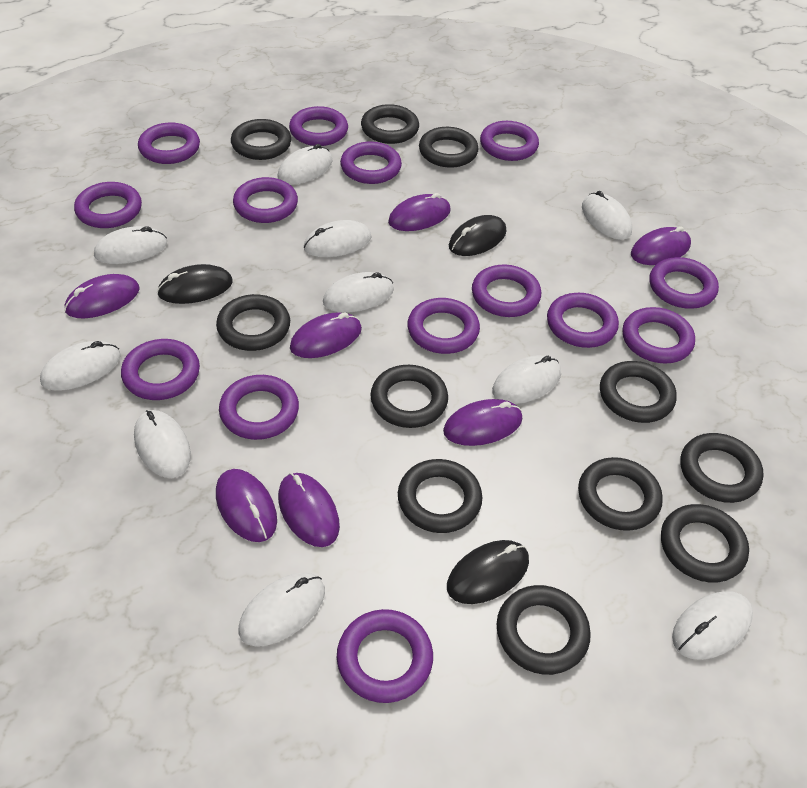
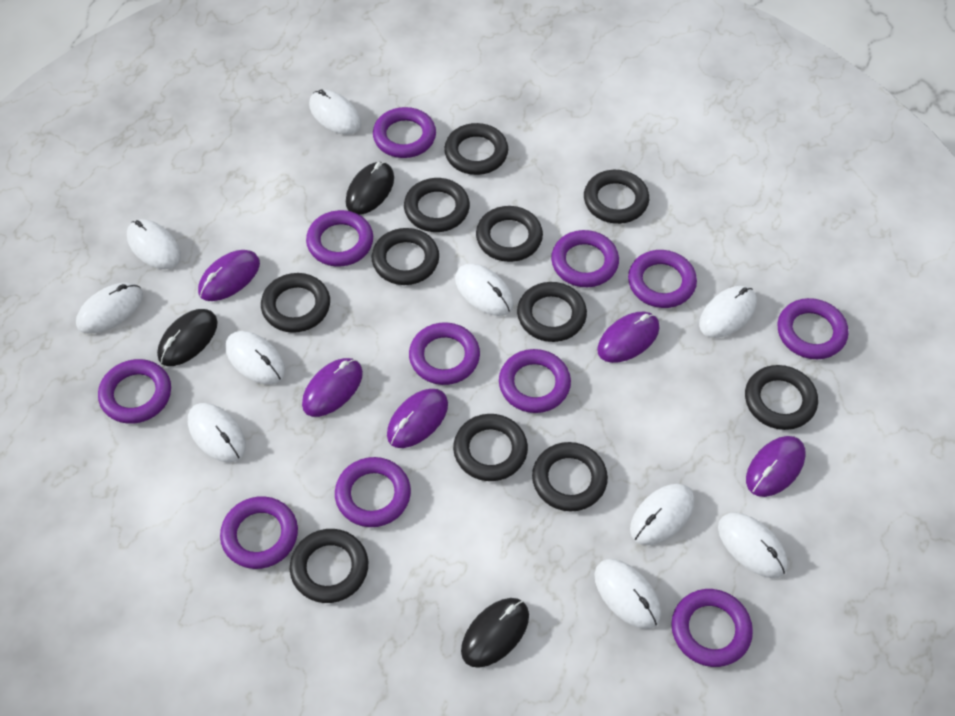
purple mouse: 7 -> 5
purple ring: 14 -> 11

